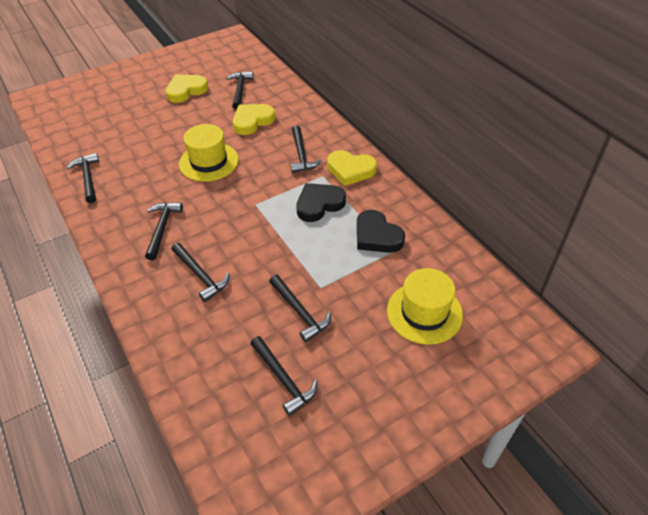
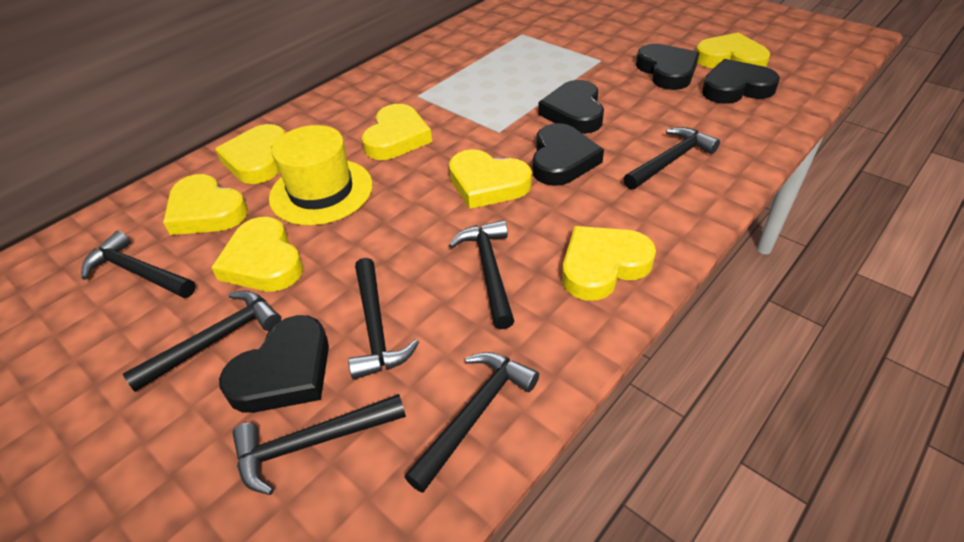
black heart: 2 -> 5
yellow hat: 2 -> 1
yellow heart: 3 -> 7

